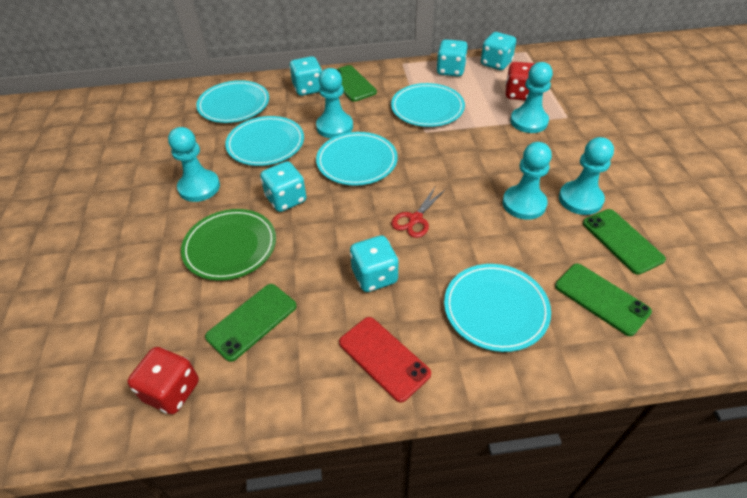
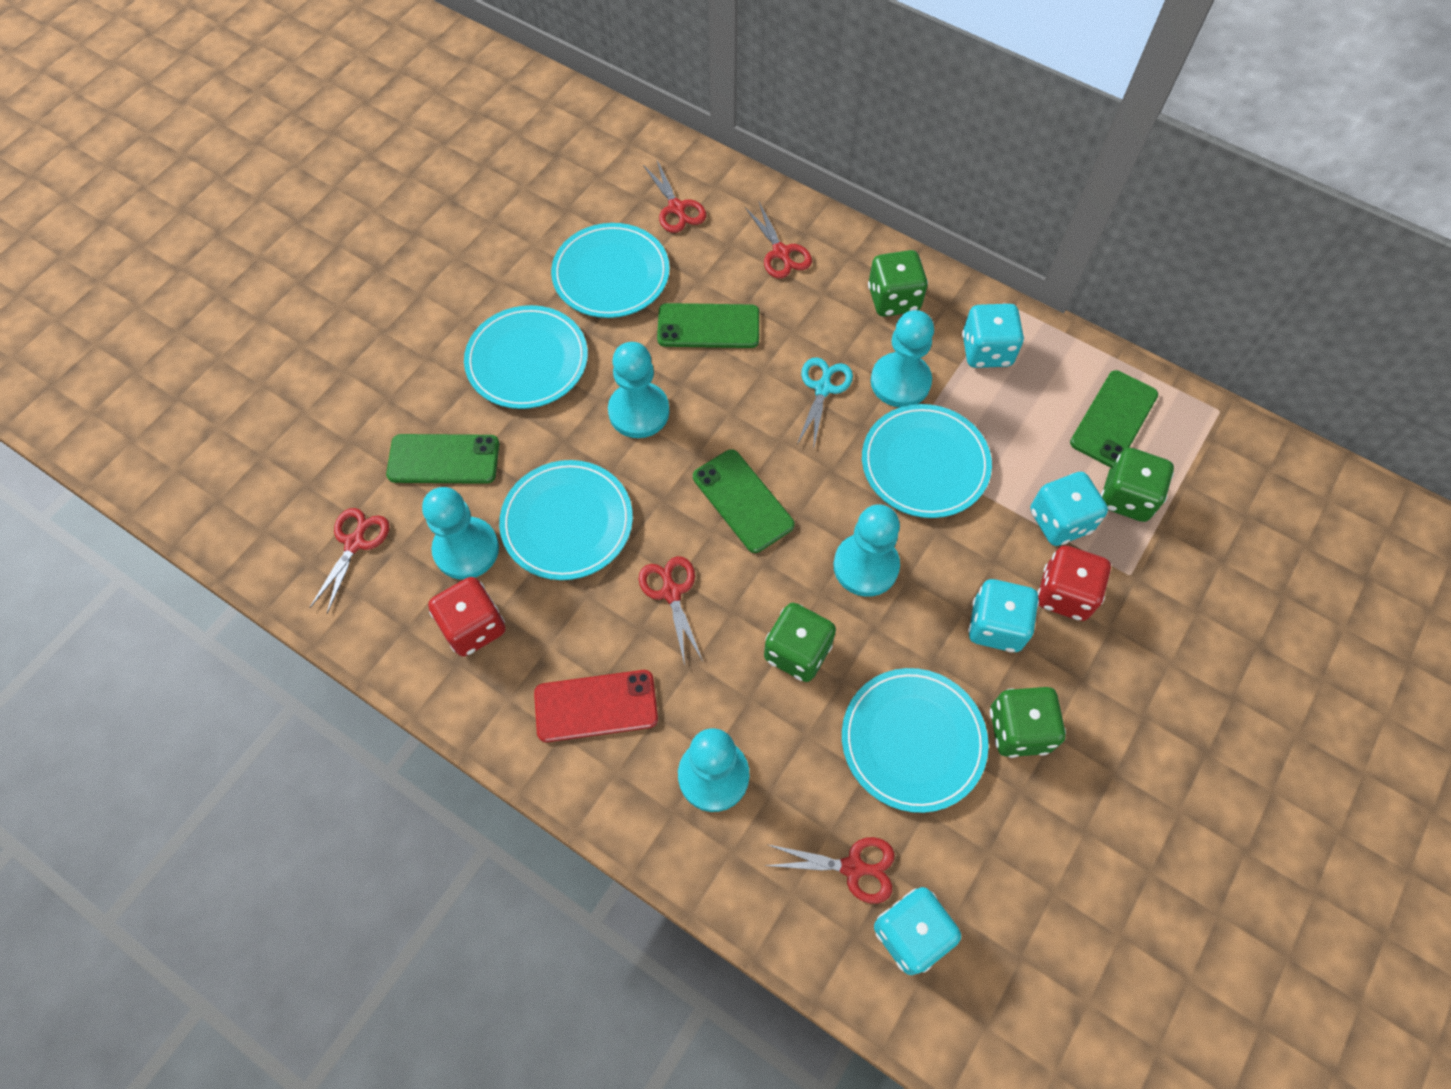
green dice: 0 -> 4
green plate: 1 -> 0
red scissors: 1 -> 5
turquoise dice: 5 -> 4
turquoise scissors: 0 -> 1

